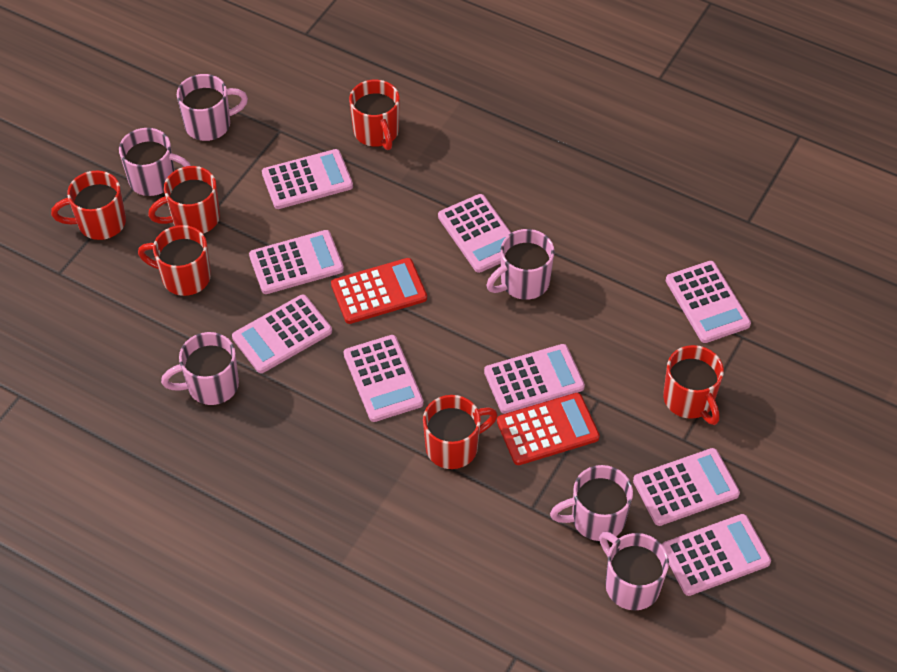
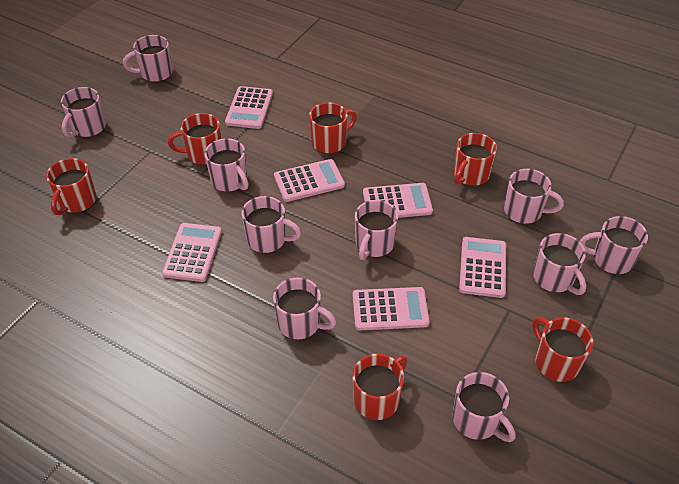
pink calculator: 9 -> 6
pink mug: 6 -> 10
red calculator: 2 -> 0

